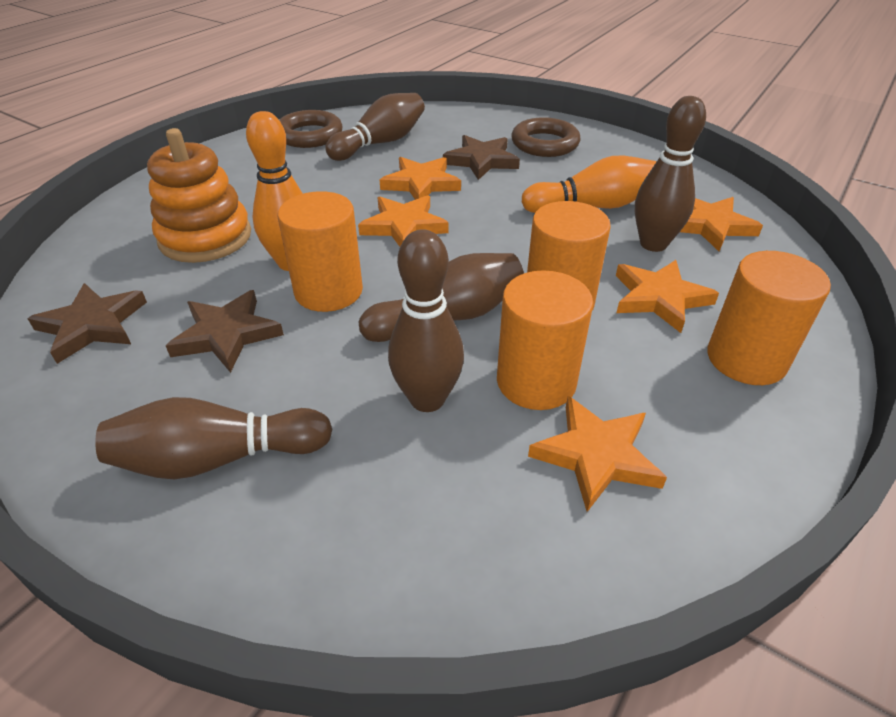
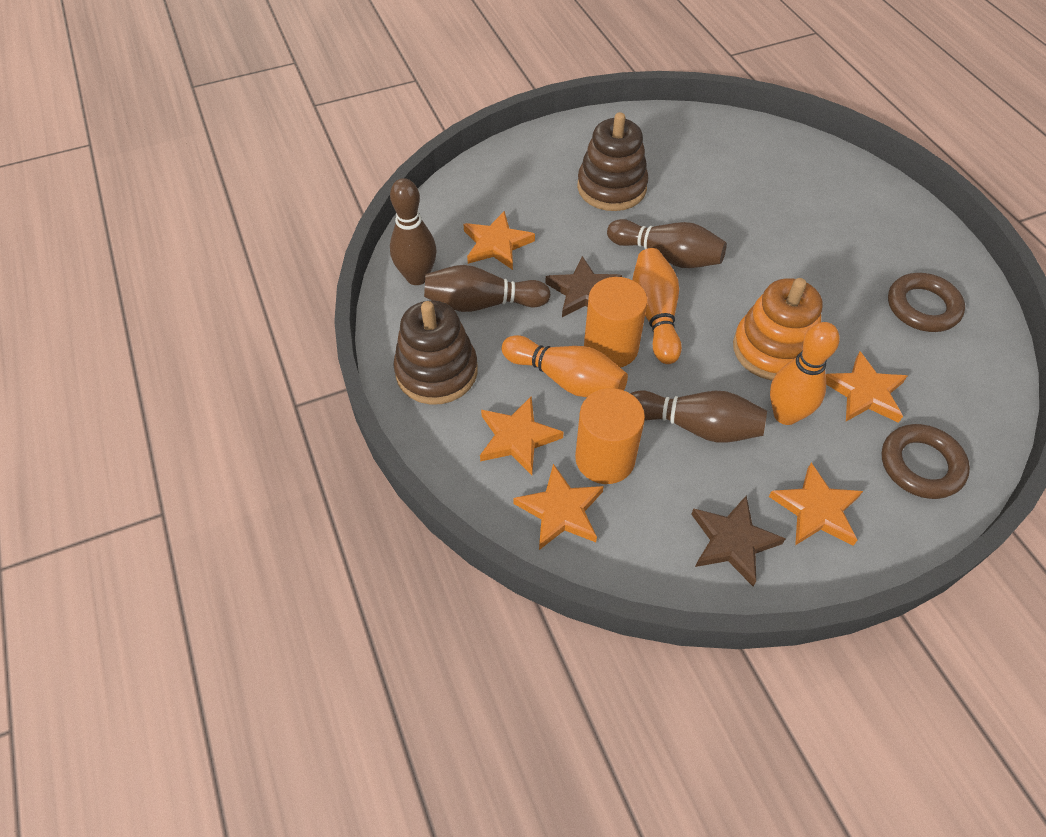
brown bowling pin: 5 -> 4
brown stacking toy: 0 -> 2
brown star: 3 -> 2
orange bowling pin: 2 -> 3
orange cylinder: 4 -> 2

